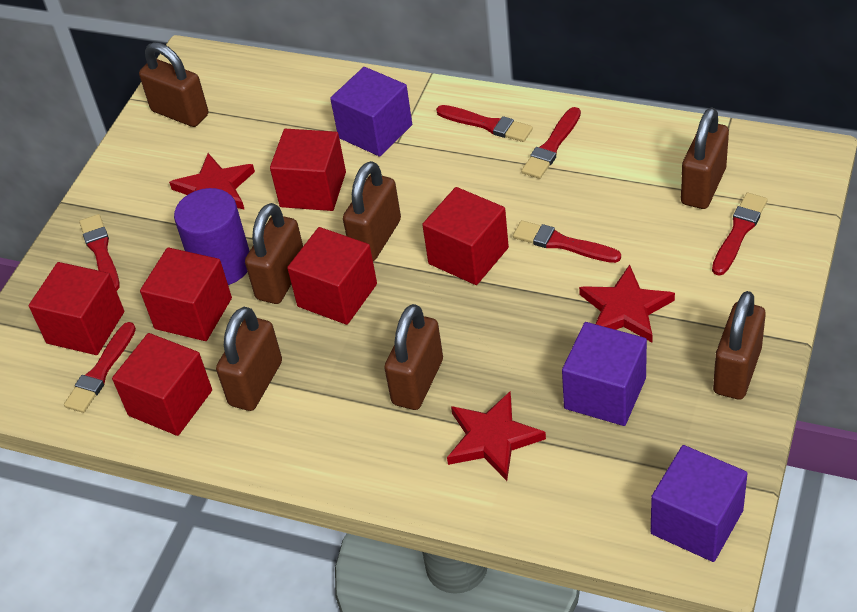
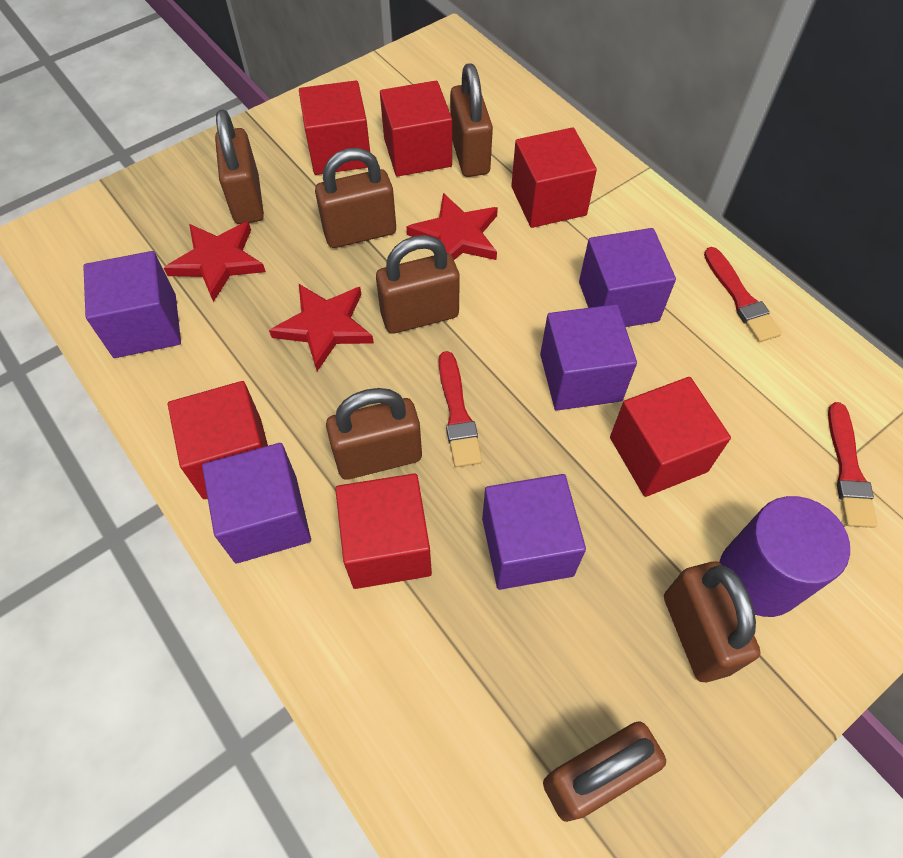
purple cube: 3 -> 5
red brush: 6 -> 3

